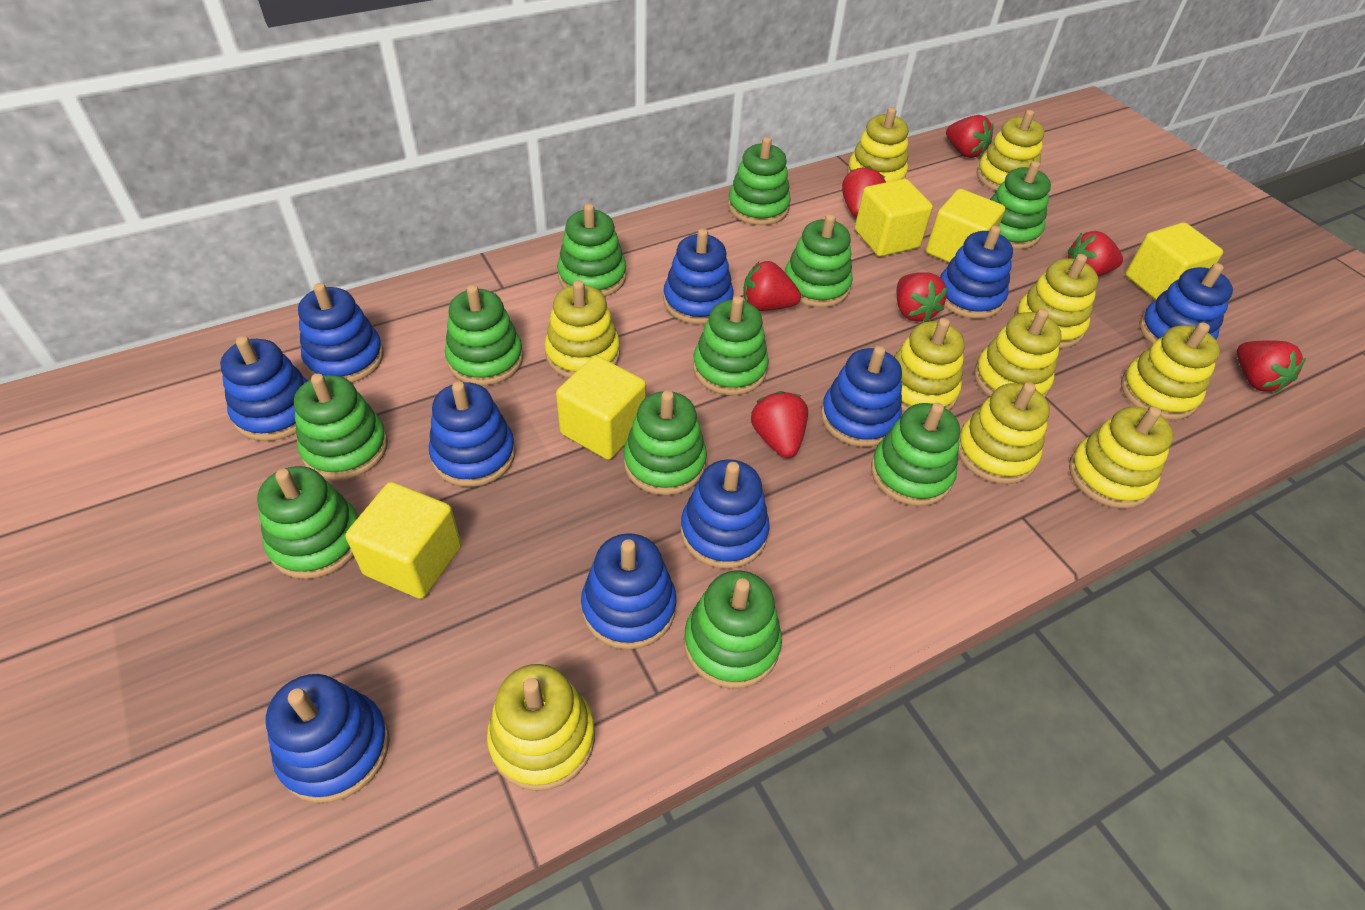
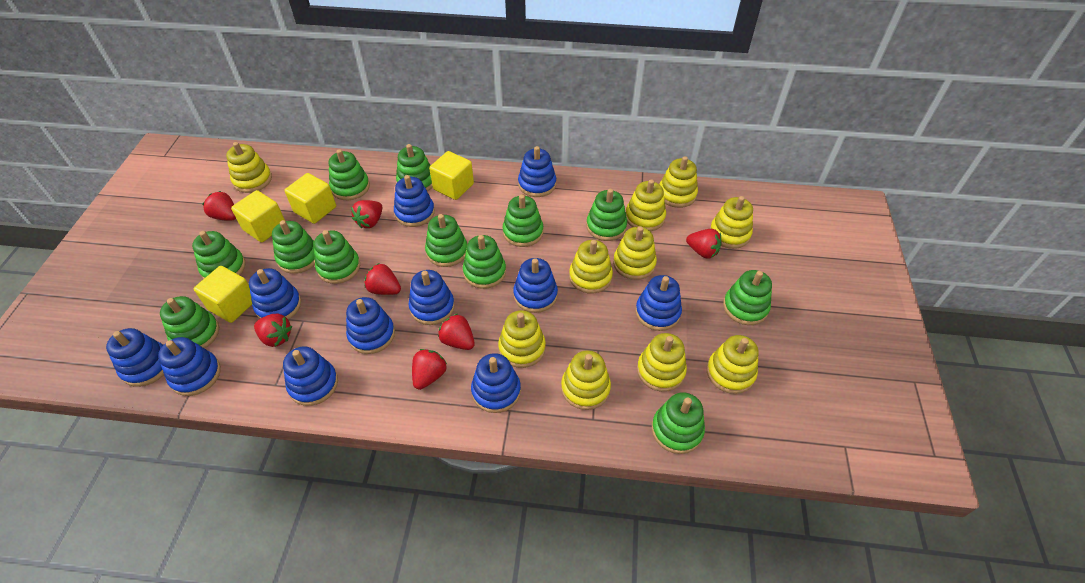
blue stacking toy: 10 -> 11
green stacking toy: 11 -> 12
yellow cube: 5 -> 4

